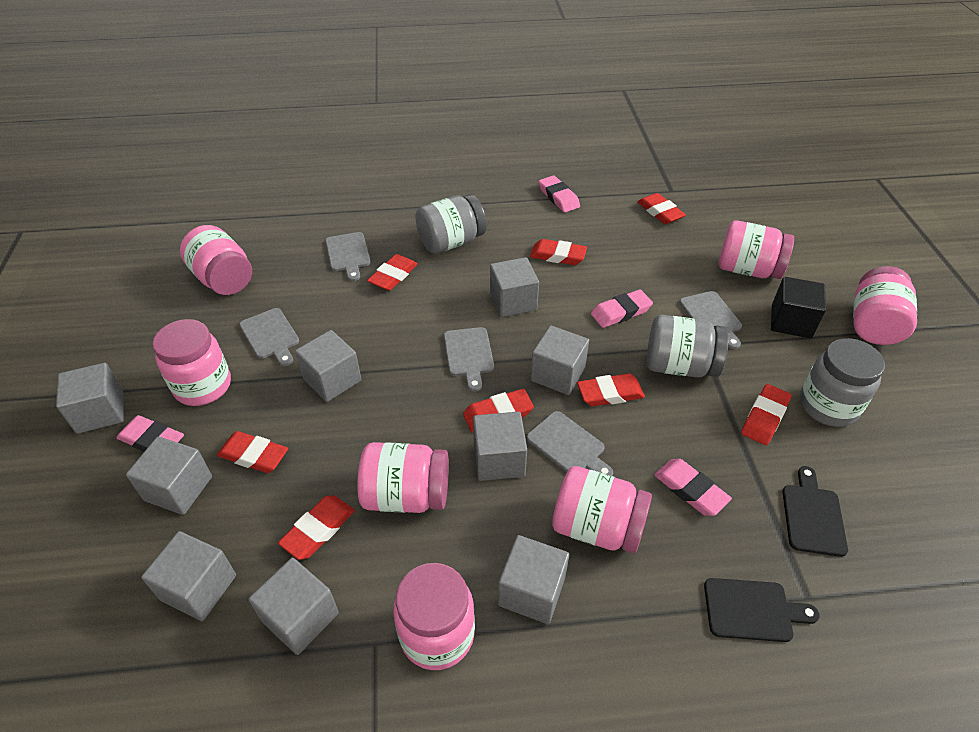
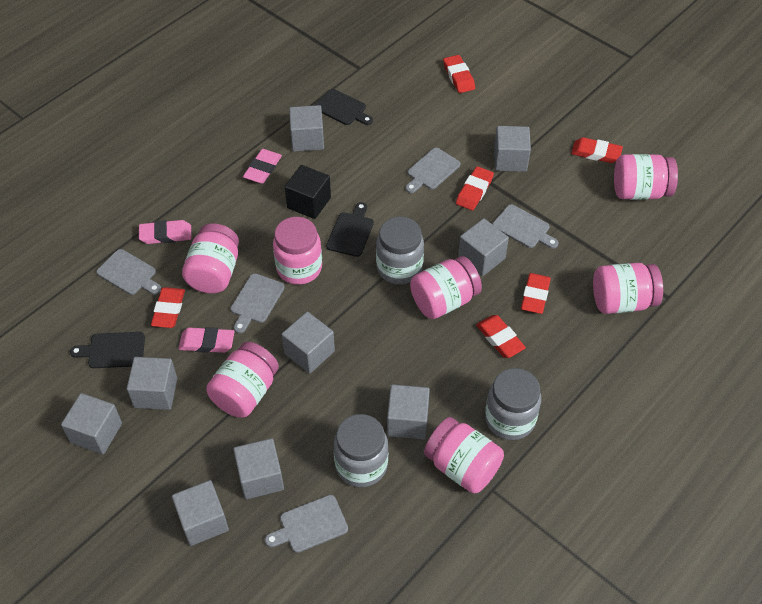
black cutting board: 2 -> 3
pink eraser: 4 -> 3
red eraser: 8 -> 6

